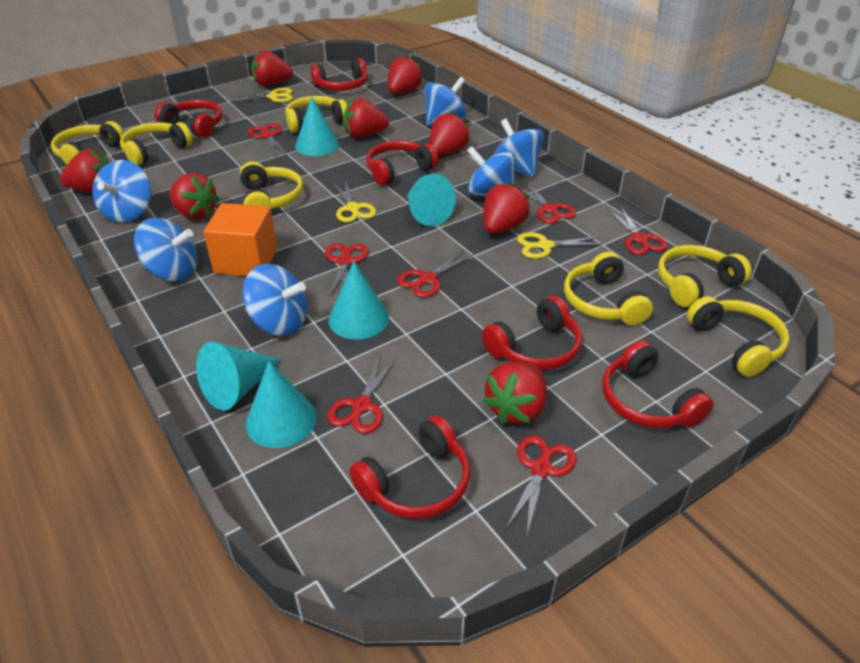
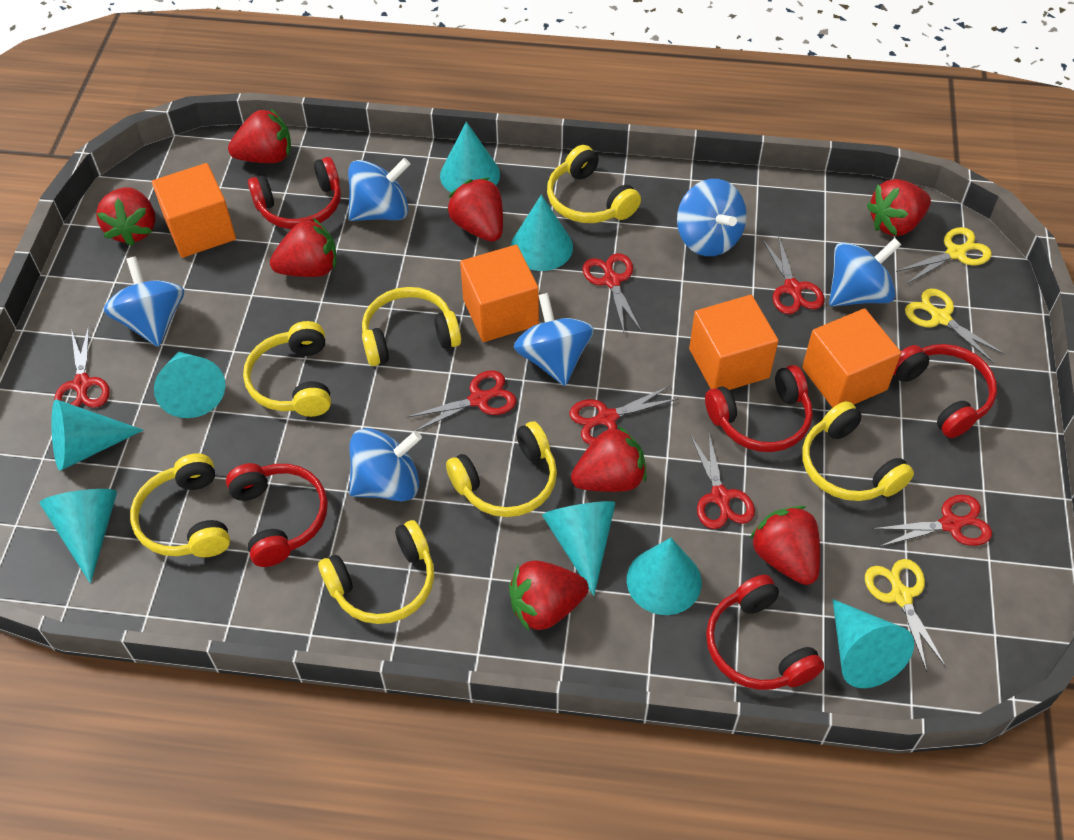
orange cube: 1 -> 4
red headphones: 6 -> 5
turquoise cone: 5 -> 8

